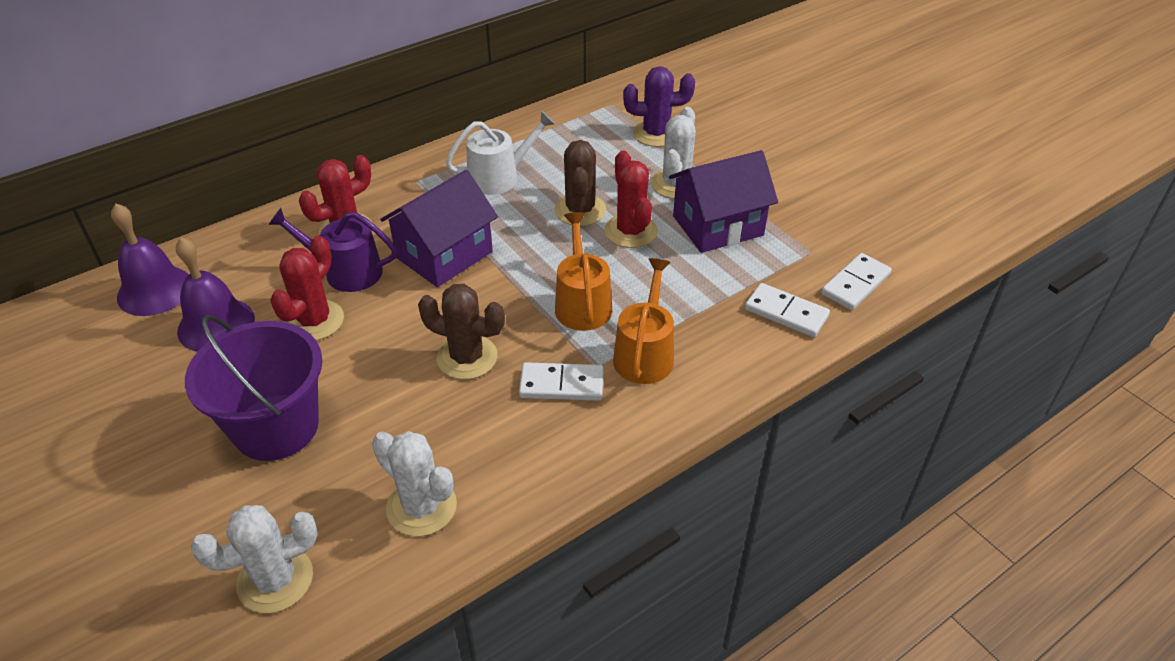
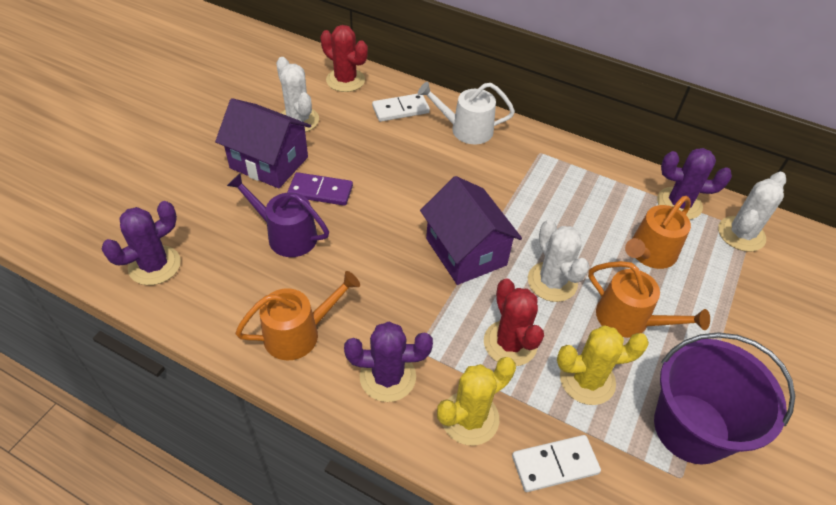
brown cactus: 2 -> 0
orange watering can: 2 -> 3
purple bell: 2 -> 0
purple cactus: 1 -> 3
purple domino: 0 -> 1
red cactus: 3 -> 2
white domino: 3 -> 2
yellow cactus: 0 -> 2

